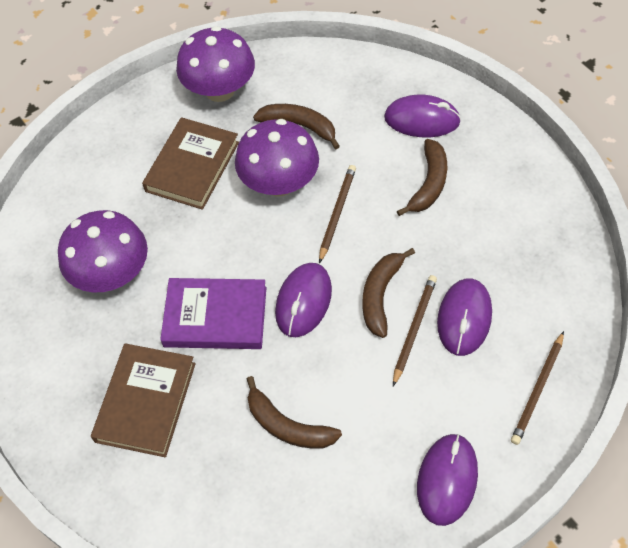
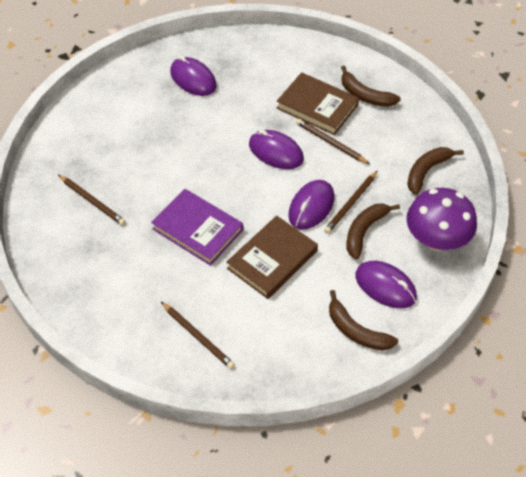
brown pencil: 3 -> 4
purple mushroom: 3 -> 1

